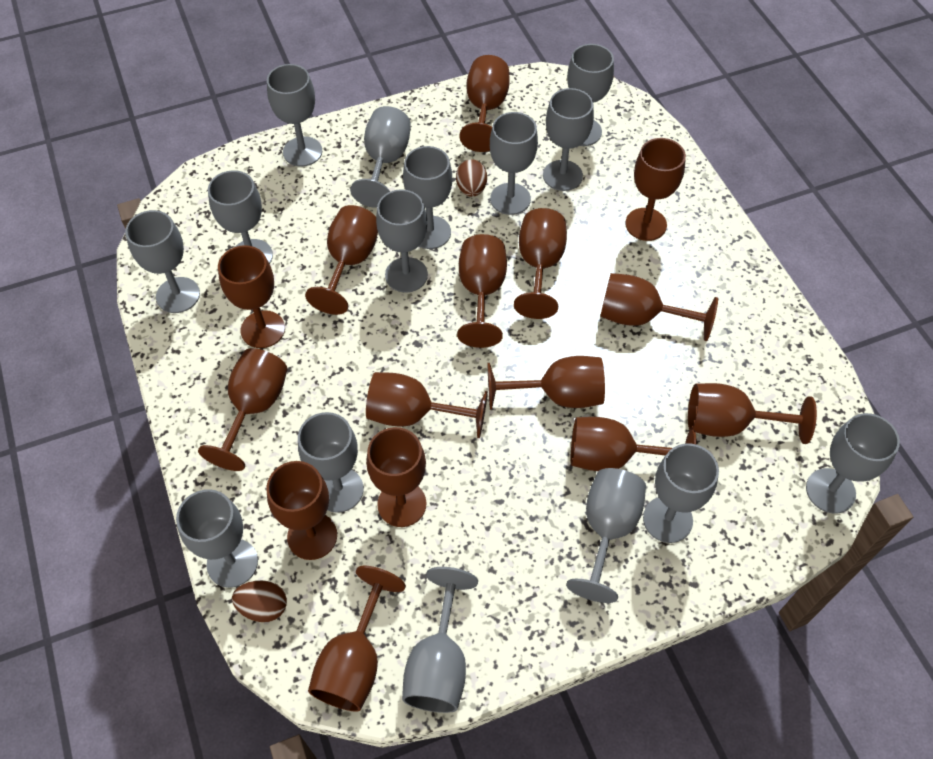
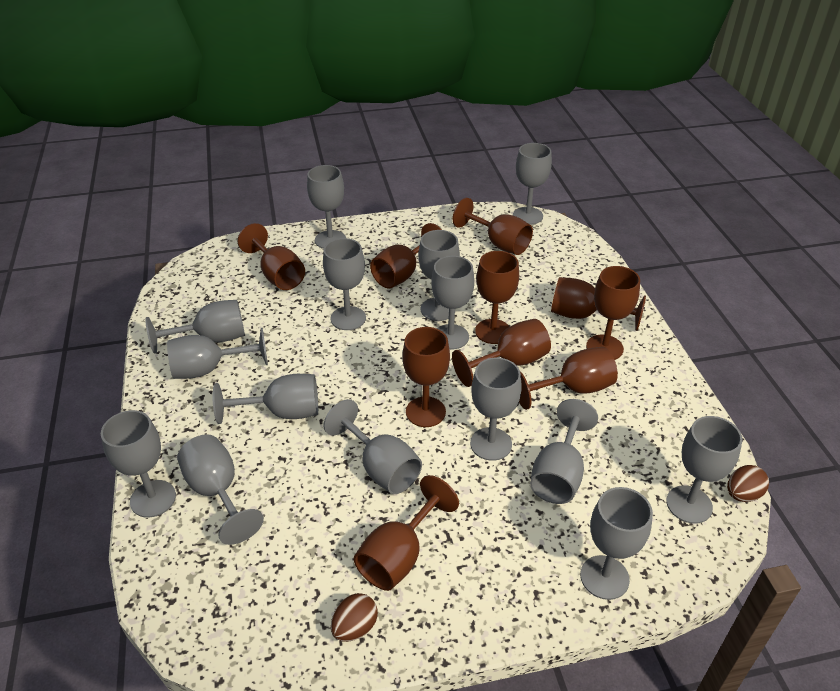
brown goblet: 15 -> 10

